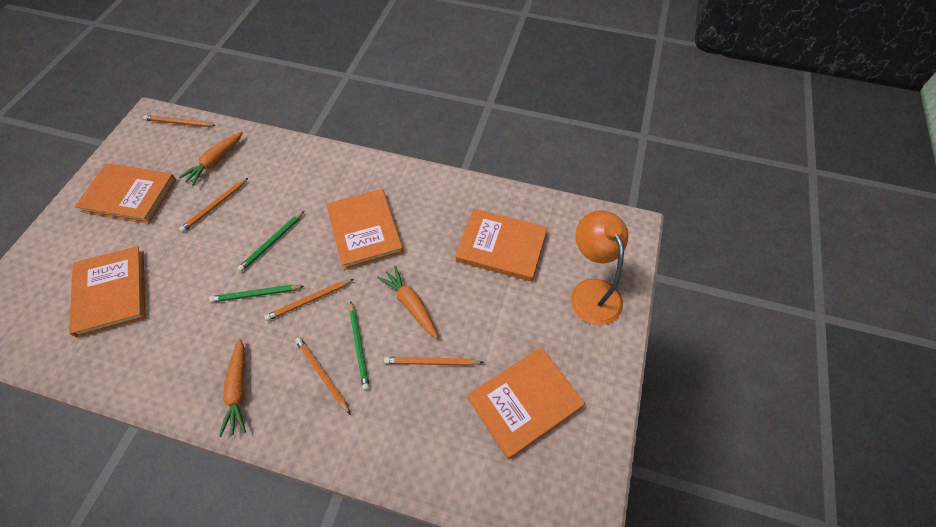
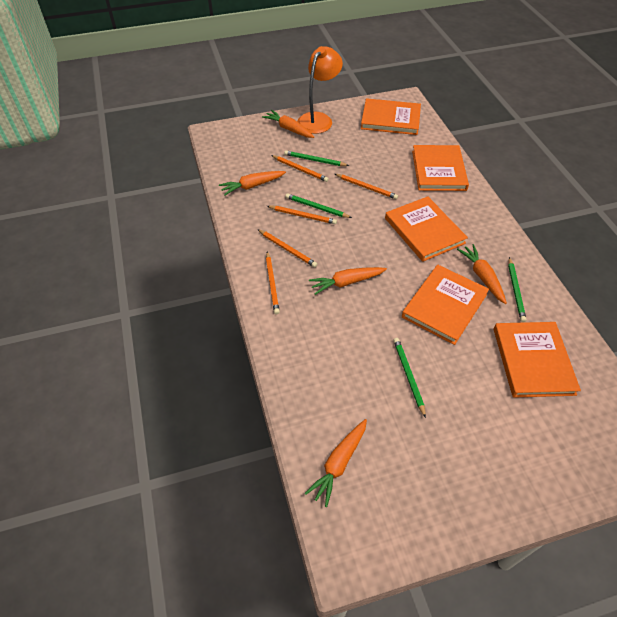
green pencil: 3 -> 4
orange carrot: 3 -> 5

